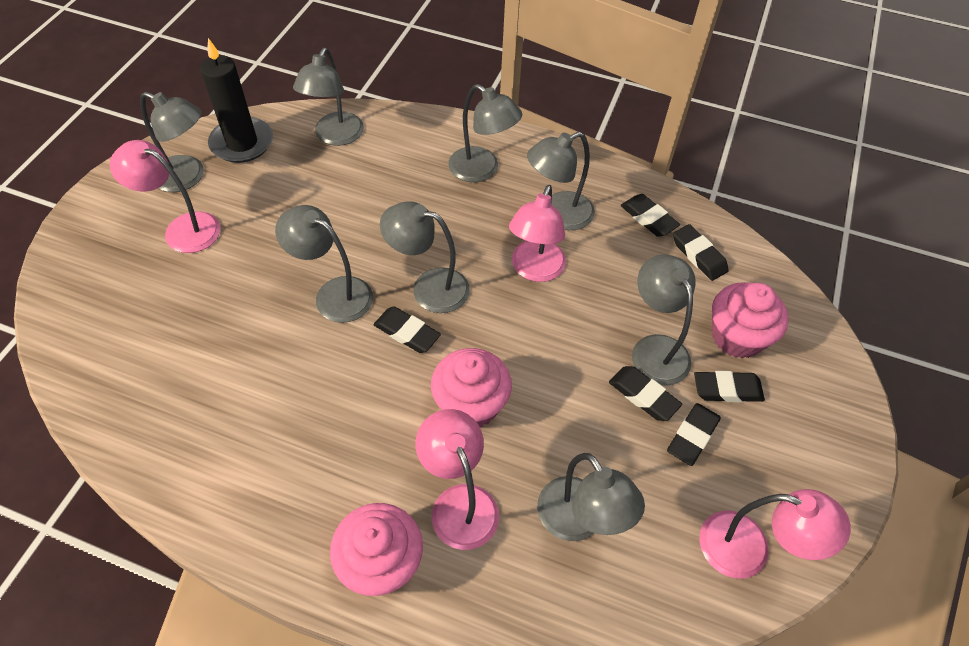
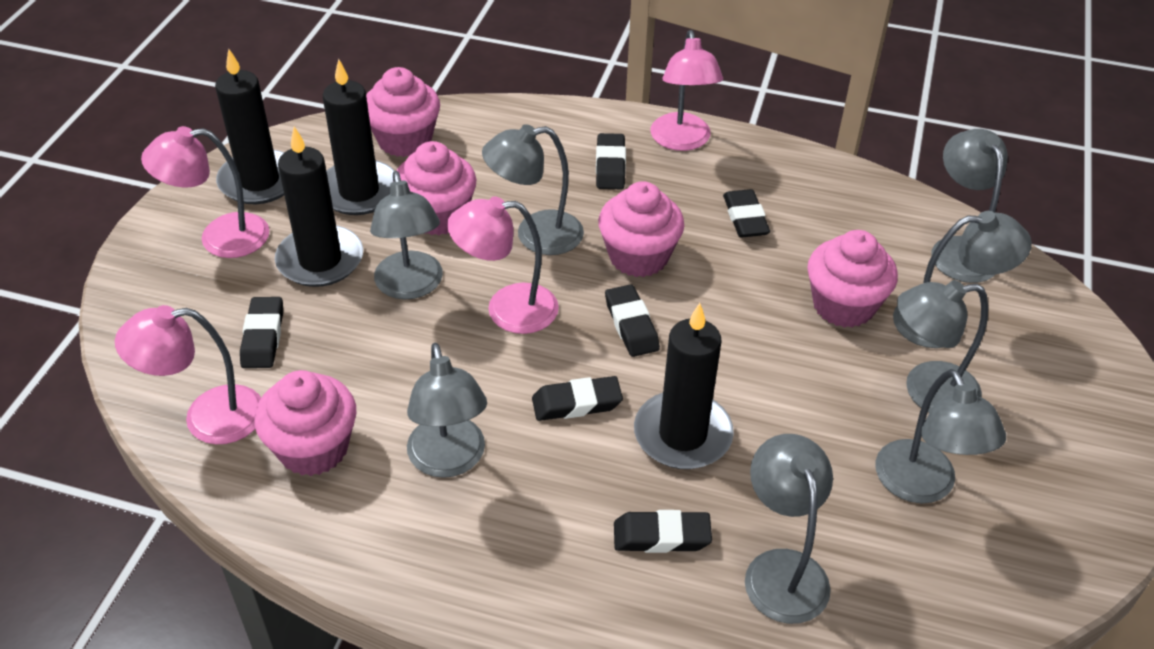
black candle: 1 -> 4
pink cupcake: 3 -> 5

